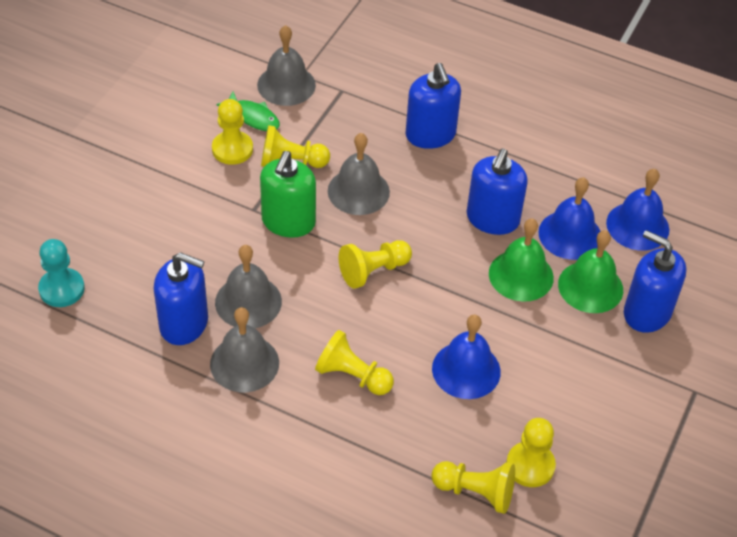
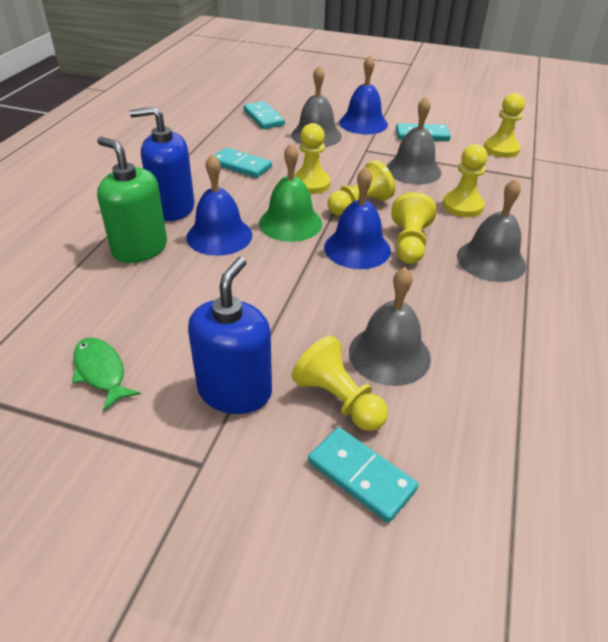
blue soap dispenser: 4 -> 2
green bell: 2 -> 1
turquoise domino: 0 -> 4
turquoise pawn: 1 -> 0

